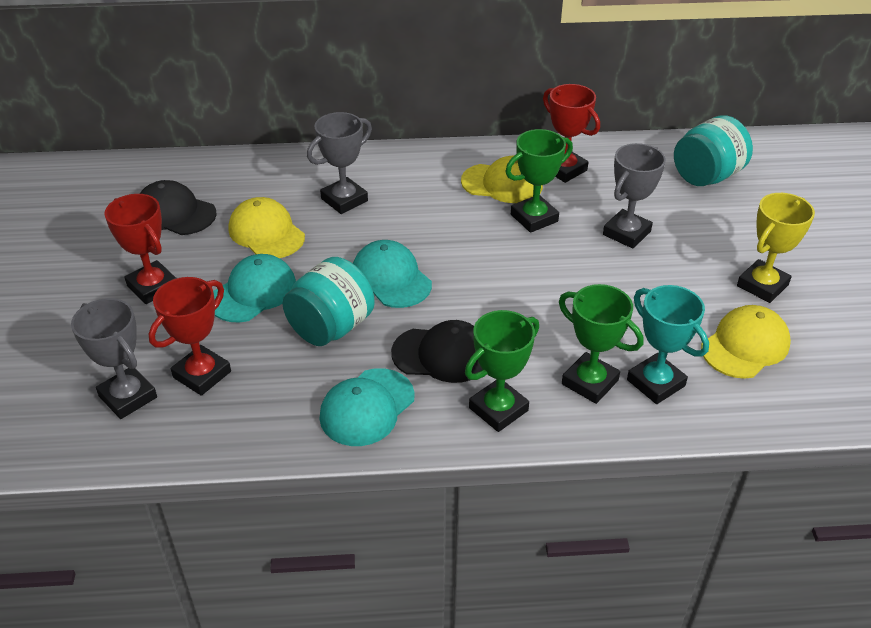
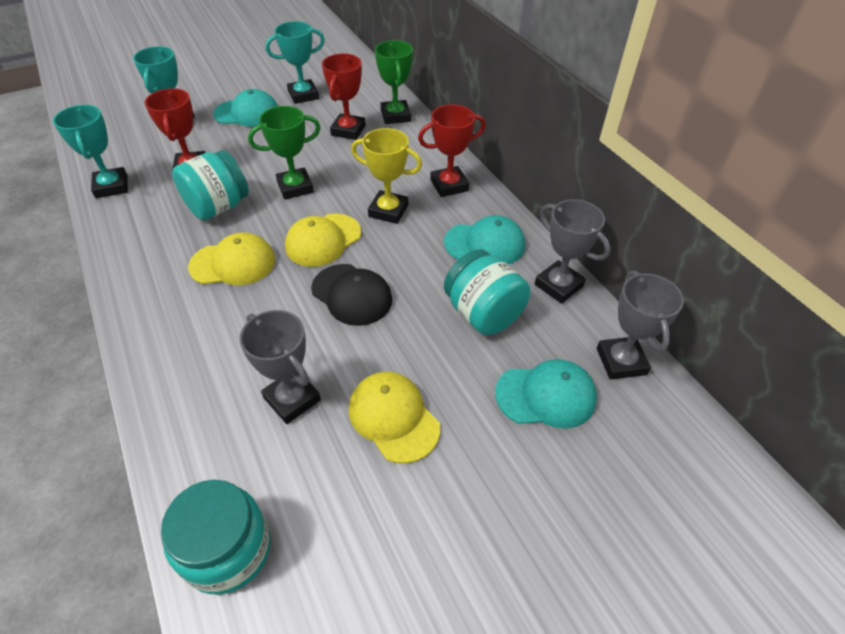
black cap: 2 -> 1
green trophy: 3 -> 2
turquoise jar: 2 -> 3
turquoise trophy: 1 -> 3

